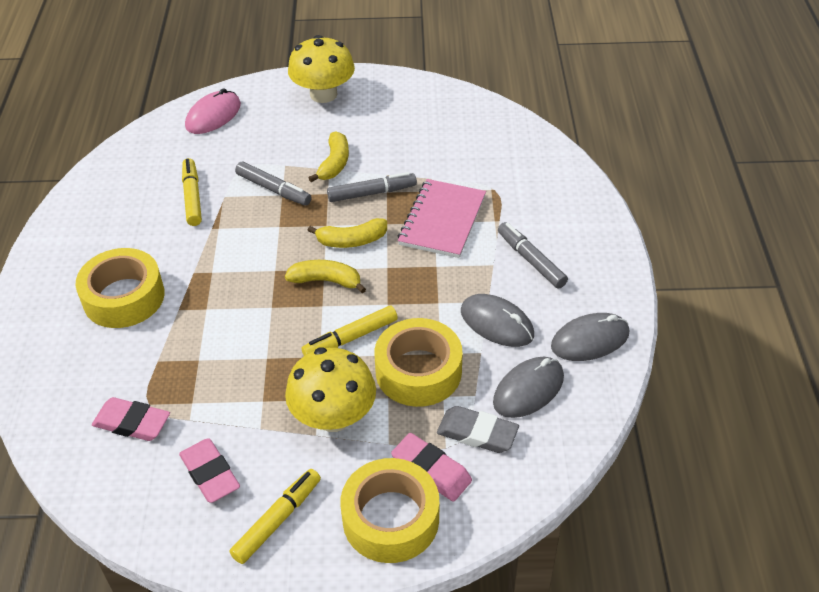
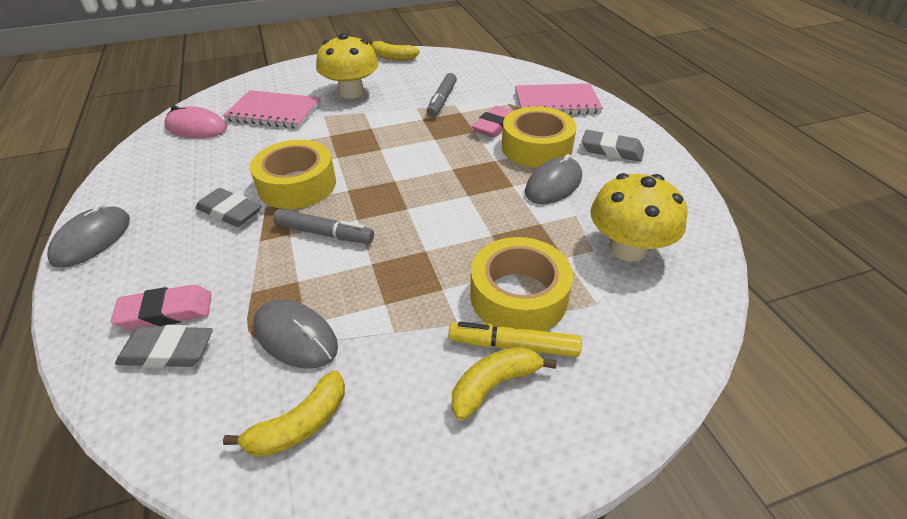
grey eraser: 1 -> 3
grey marker: 3 -> 2
pink eraser: 3 -> 2
pink notebook: 1 -> 2
yellow marker: 3 -> 1

